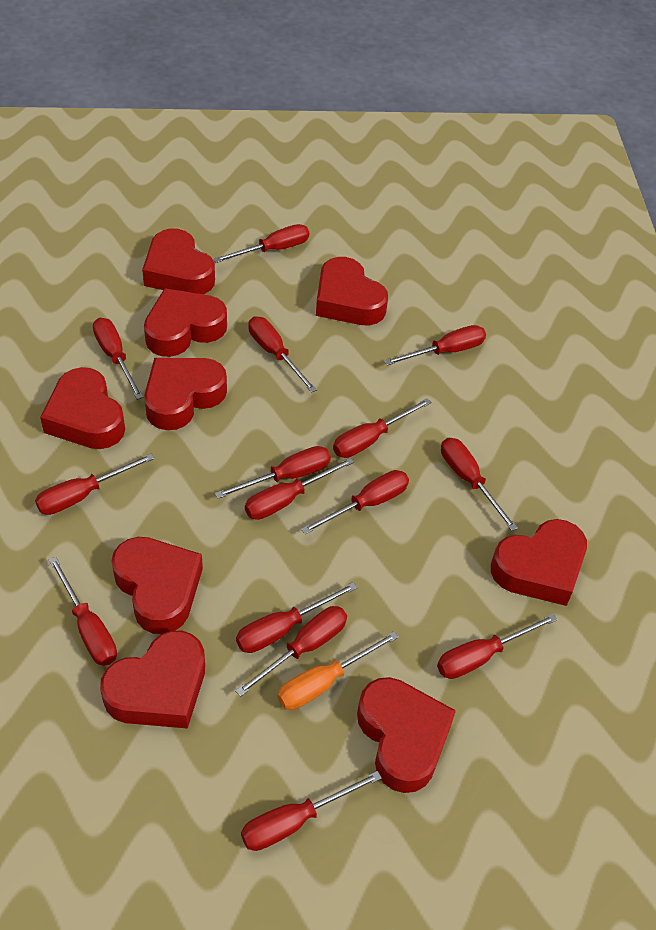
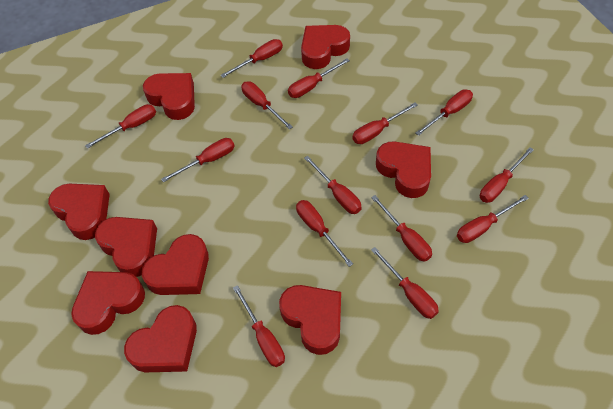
orange screwdriver: 1 -> 0
red screwdriver: 15 -> 14

